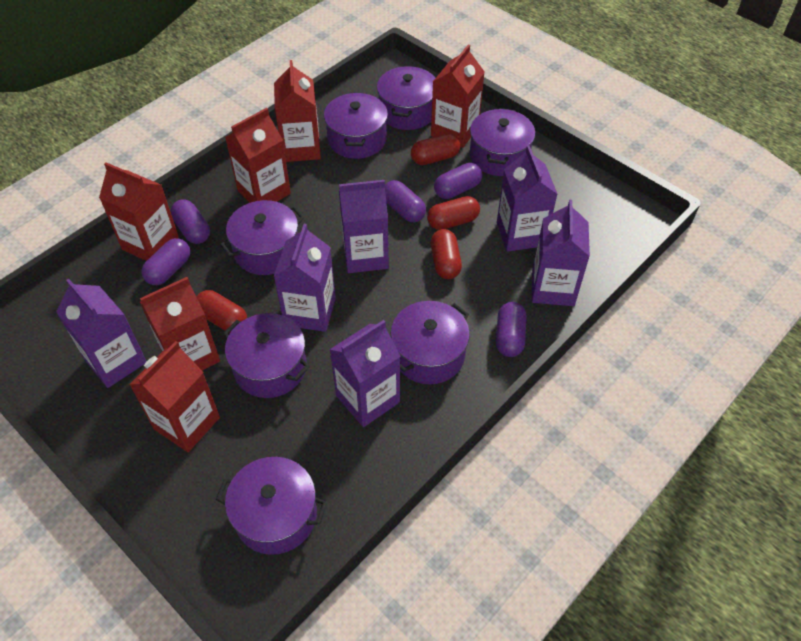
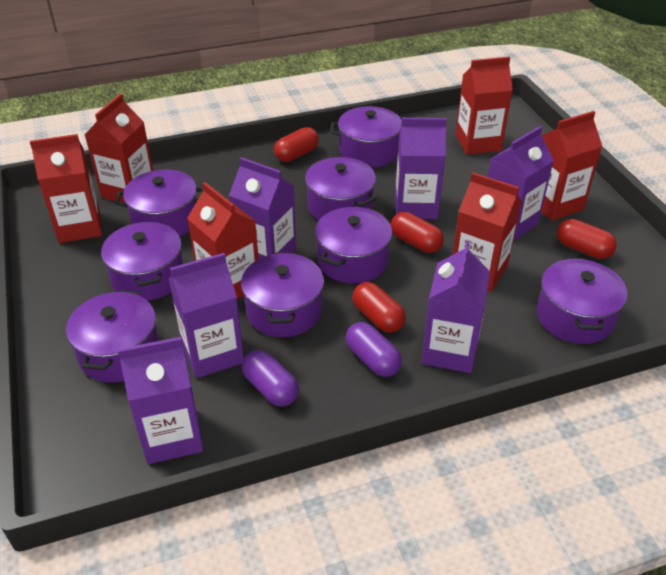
purple capsule: 5 -> 2
purple pot: 7 -> 8

